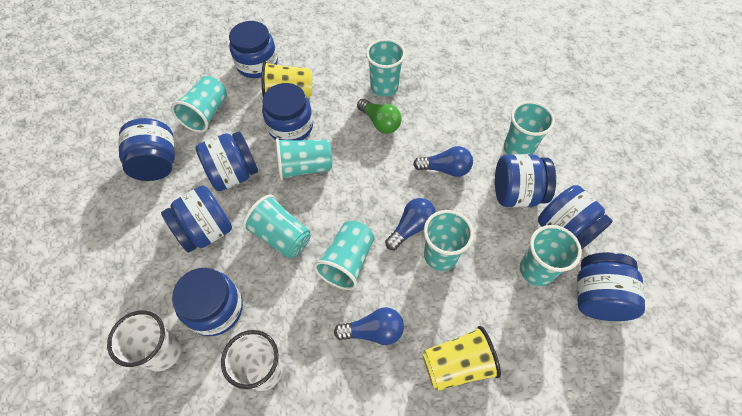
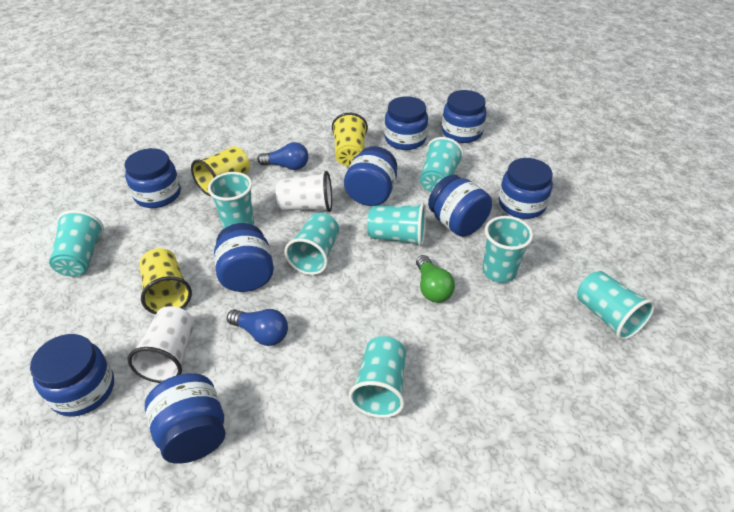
blue light bulb: 3 -> 2
yellow cup: 2 -> 3

